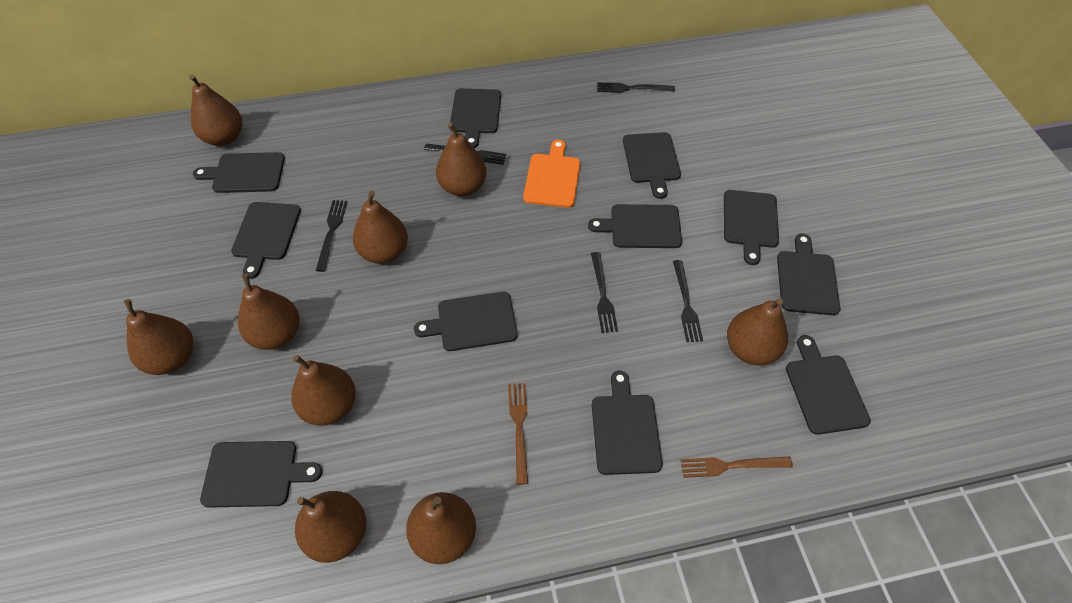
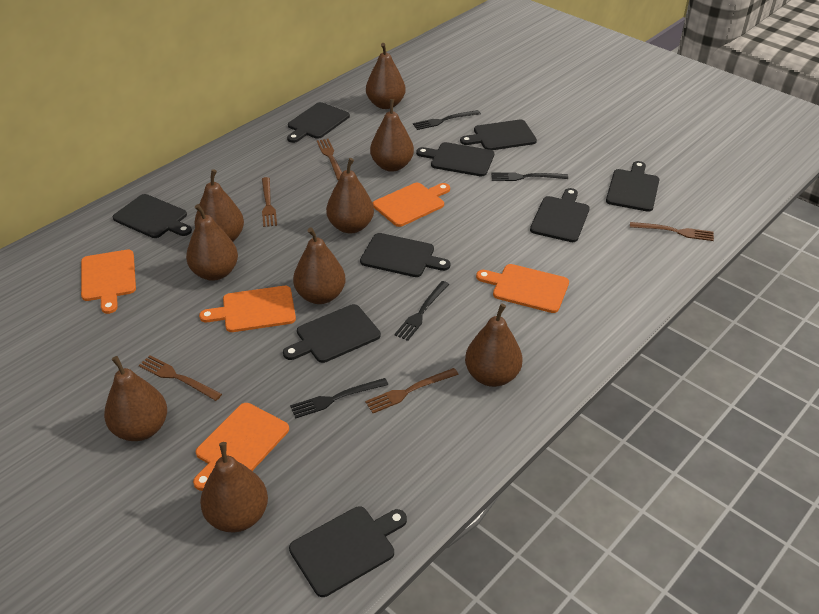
black cutting board: 11 -> 9
black fork: 5 -> 4
brown fork: 2 -> 5
orange cutting board: 1 -> 5

